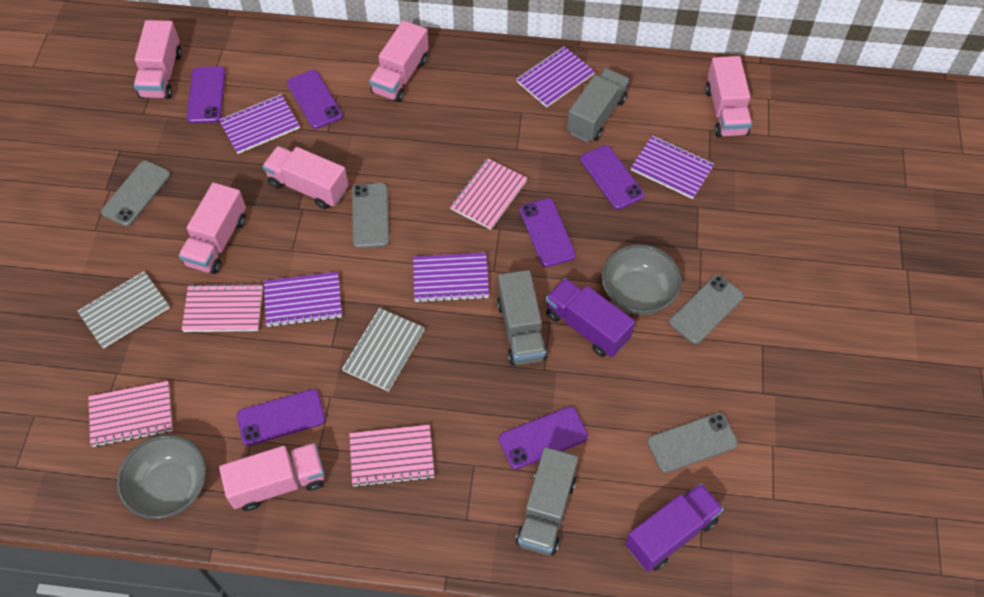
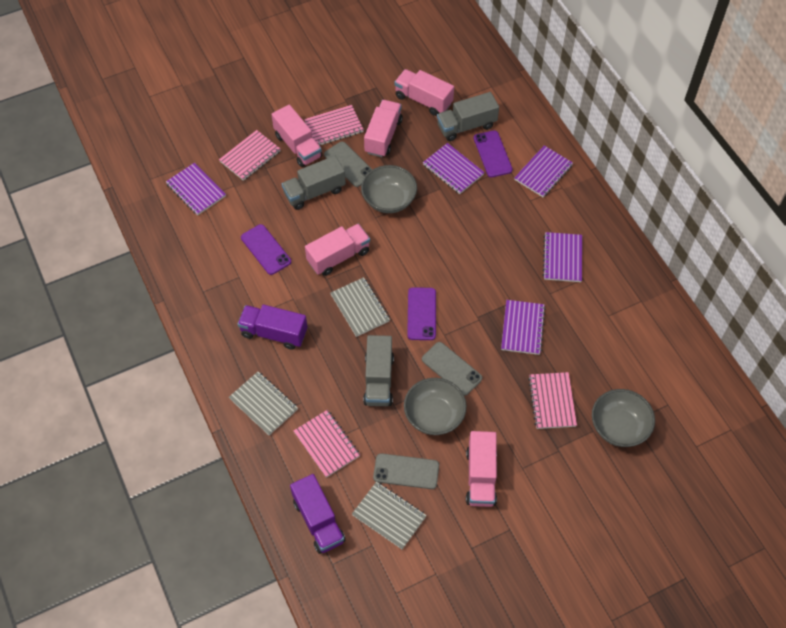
grey bowl: 2 -> 3
grey notebook: 2 -> 3
grey phone: 4 -> 3
pink truck: 6 -> 5
purple phone: 6 -> 3

